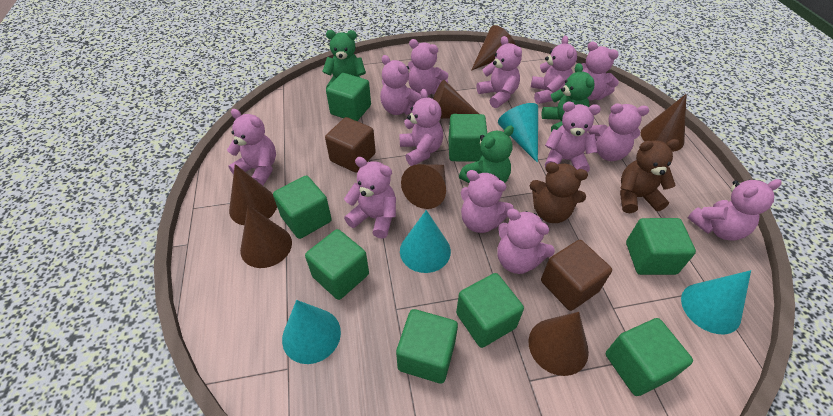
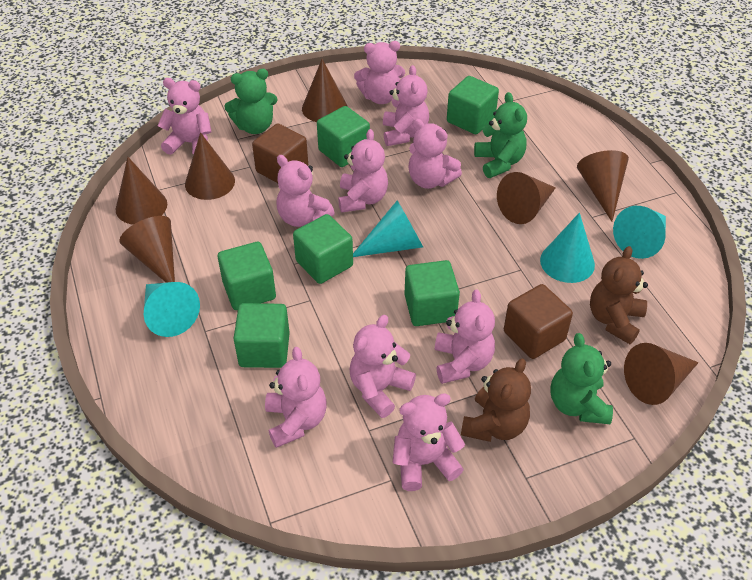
green cube: 8 -> 6
pink teddy bear: 13 -> 10

